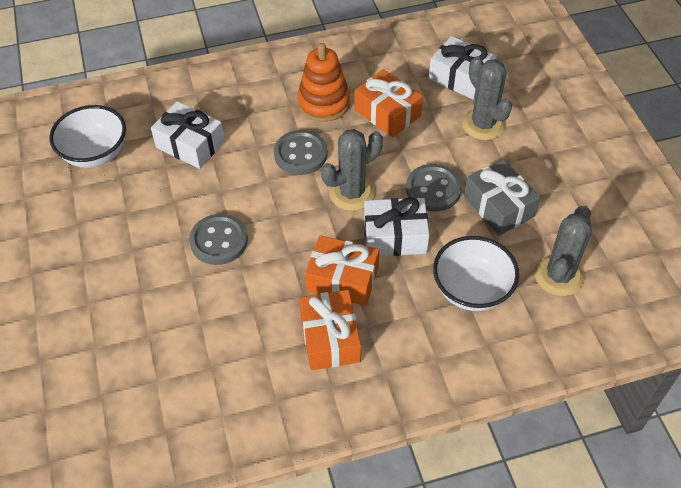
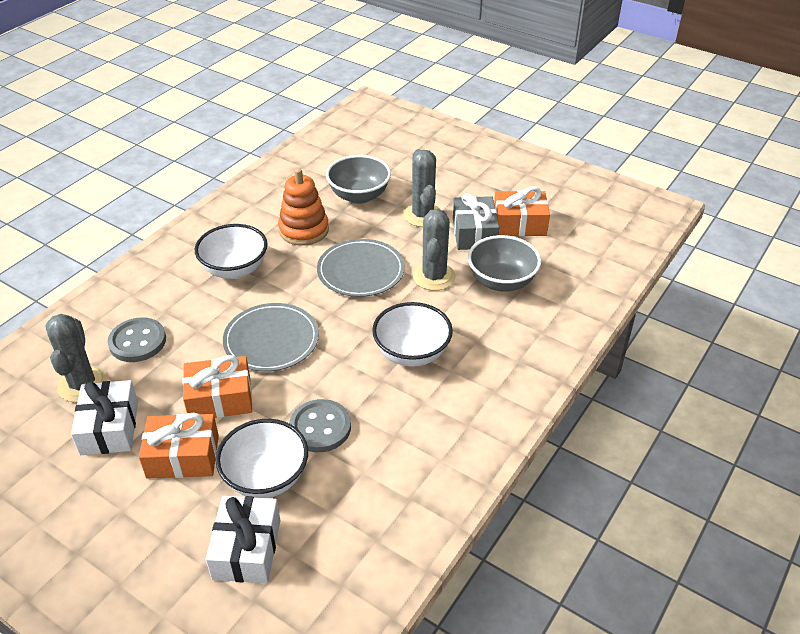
grey bowl: 0 -> 2
grey button: 3 -> 2
grey plate: 0 -> 2
white bowl: 2 -> 3
white gift: 3 -> 2

